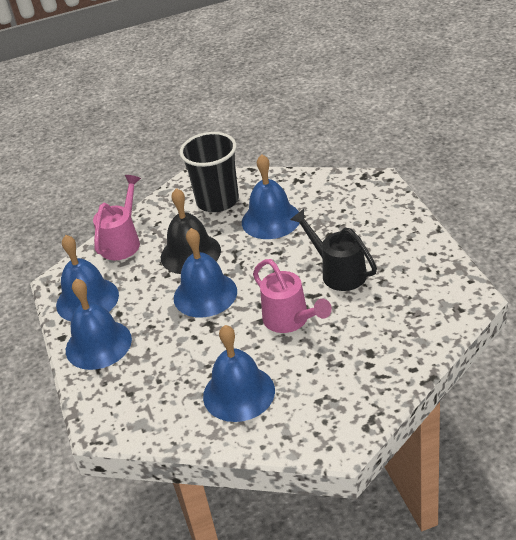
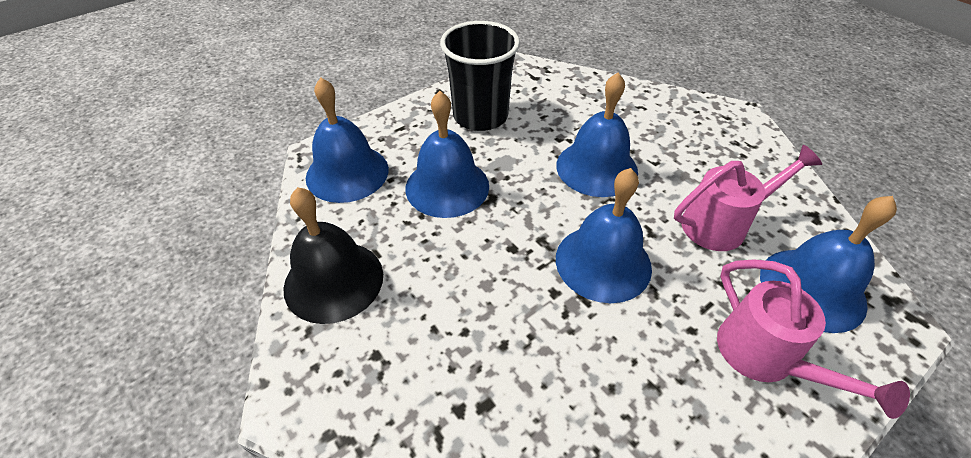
black watering can: 1 -> 0

